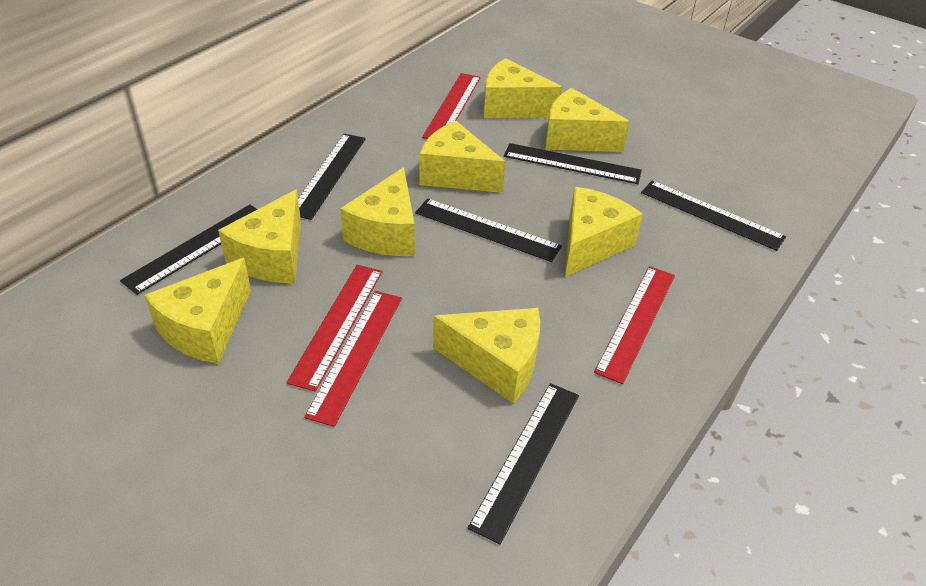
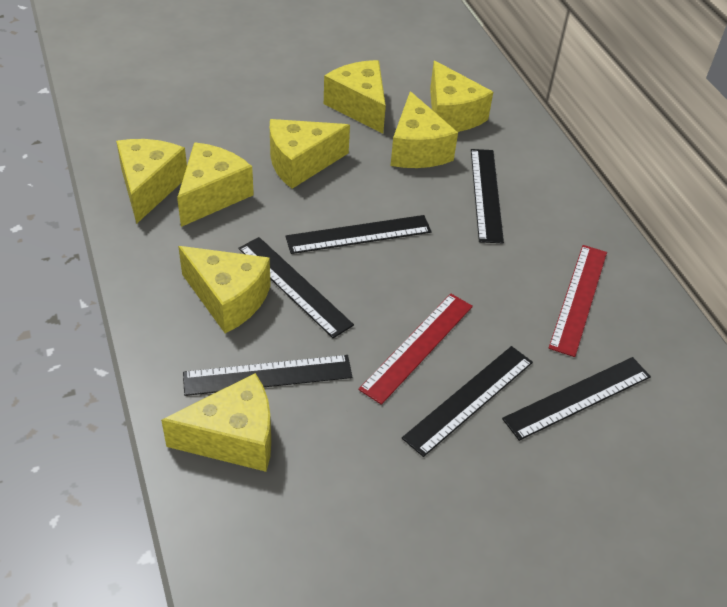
red ruler: 4 -> 2

